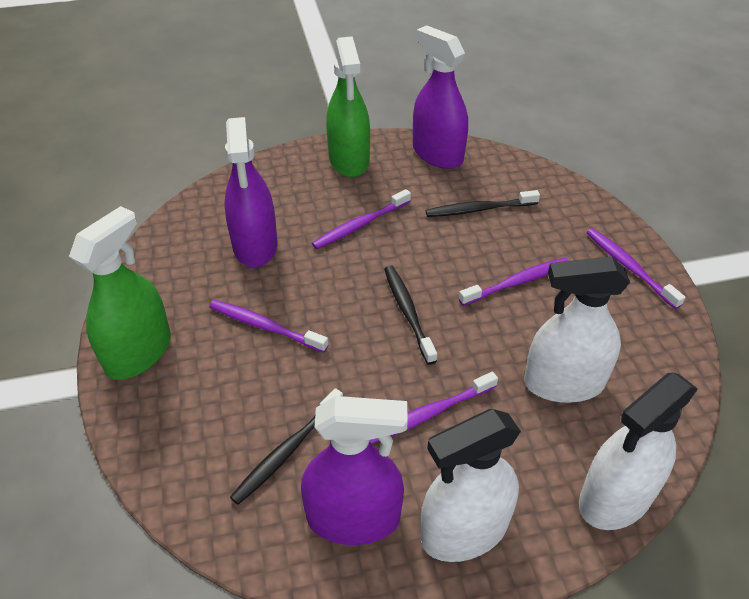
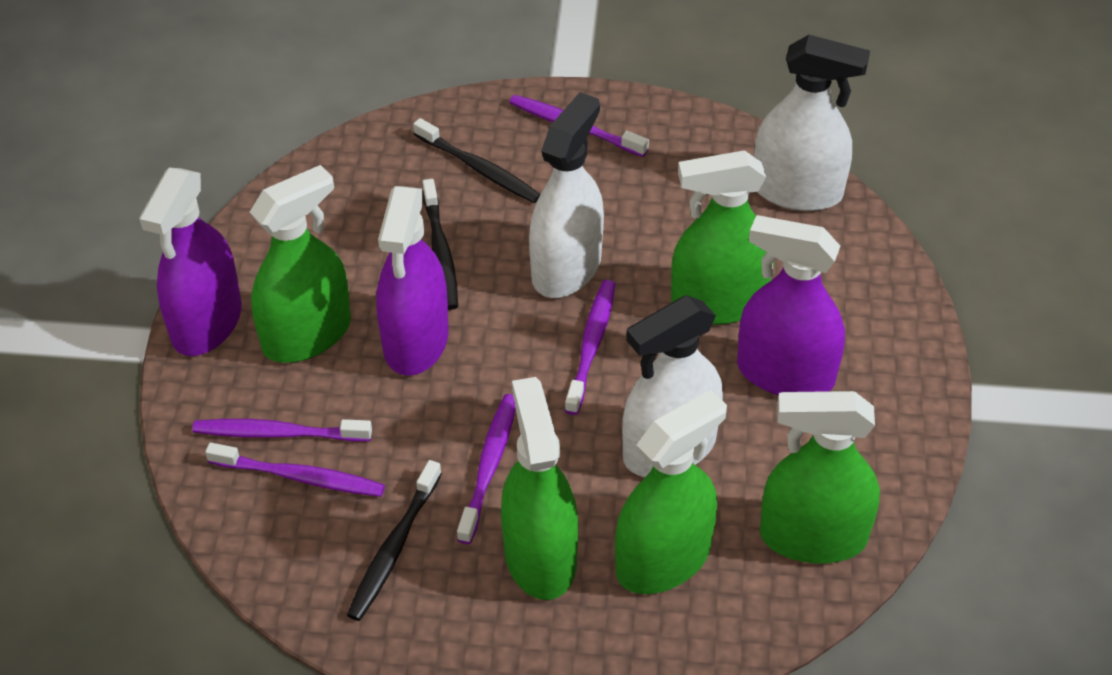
green spray bottle: 2 -> 5

